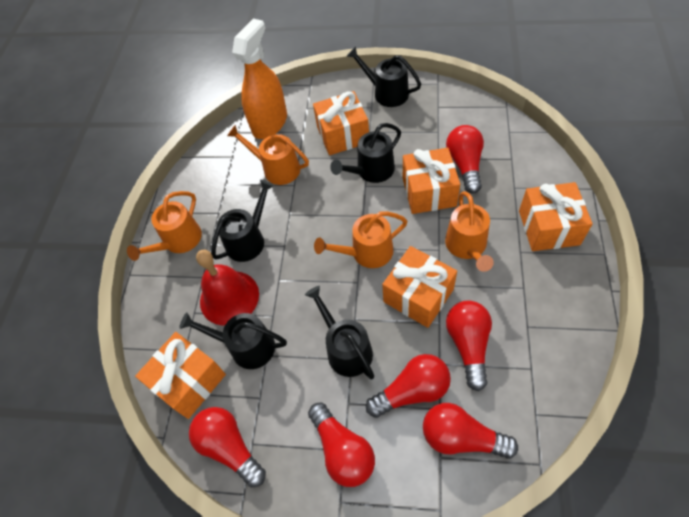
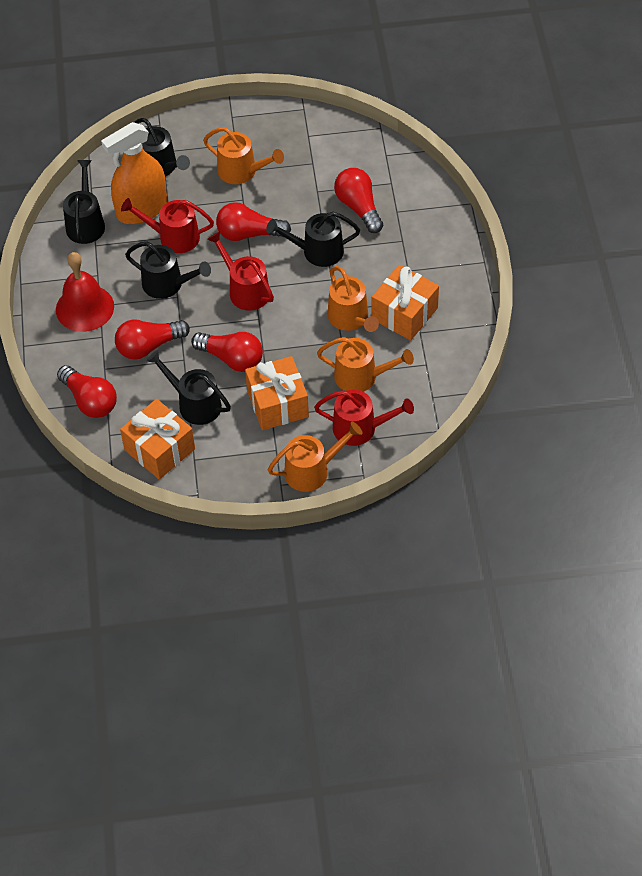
orange gift: 5 -> 3
red light bulb: 6 -> 5
red watering can: 0 -> 3

